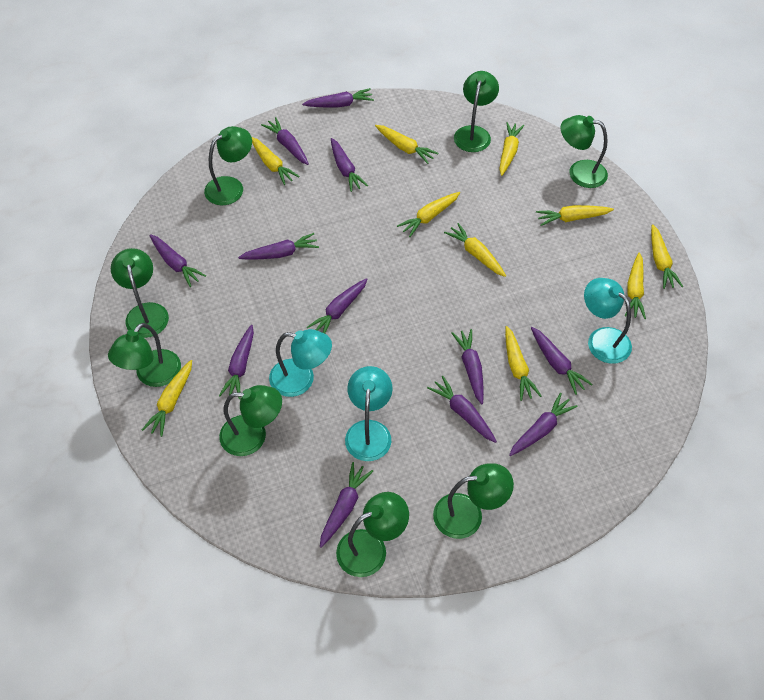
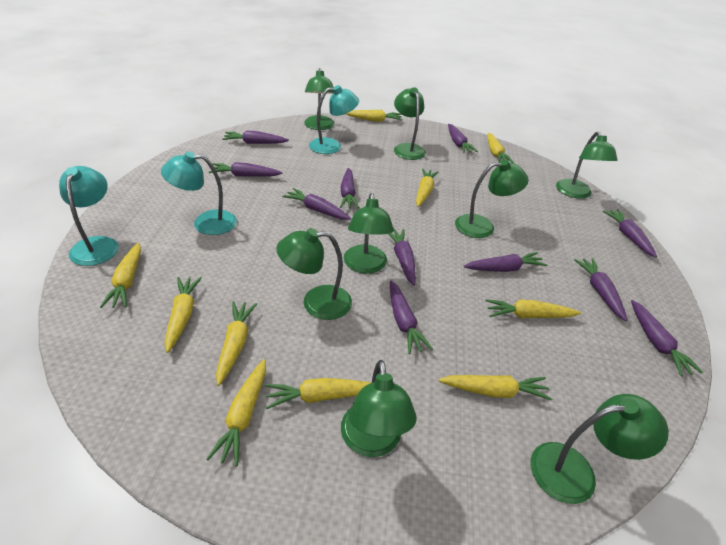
purple carrot: 12 -> 11

